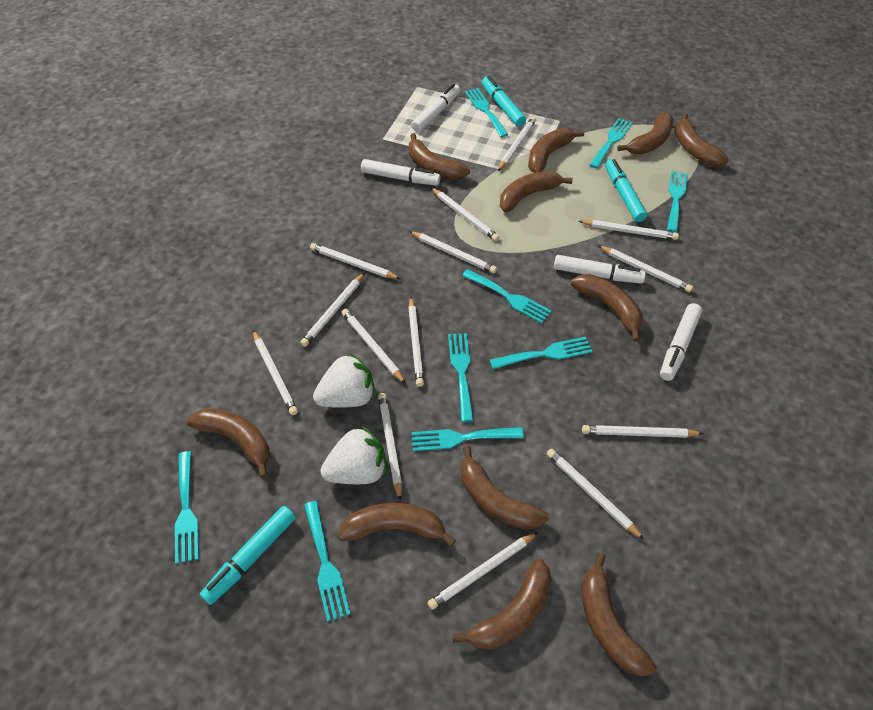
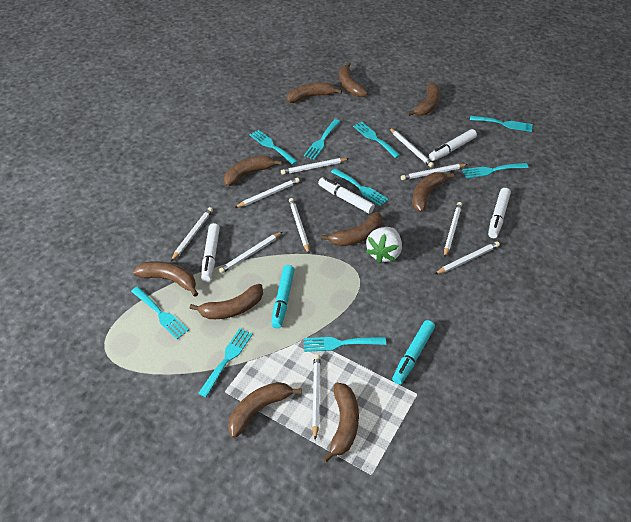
brown banana: 11 -> 10
turquoise marker: 3 -> 2
white pencil: 14 -> 10
white strawberry: 2 -> 1

